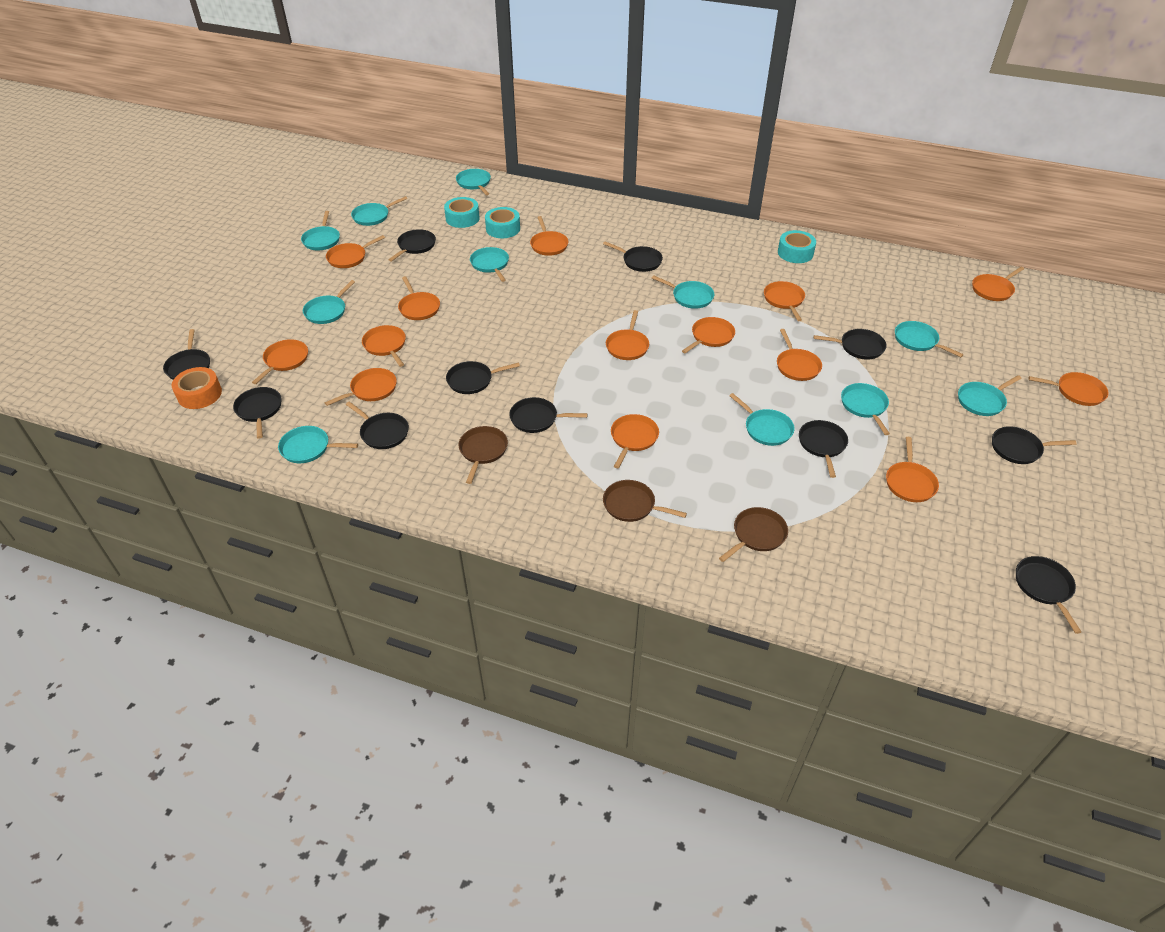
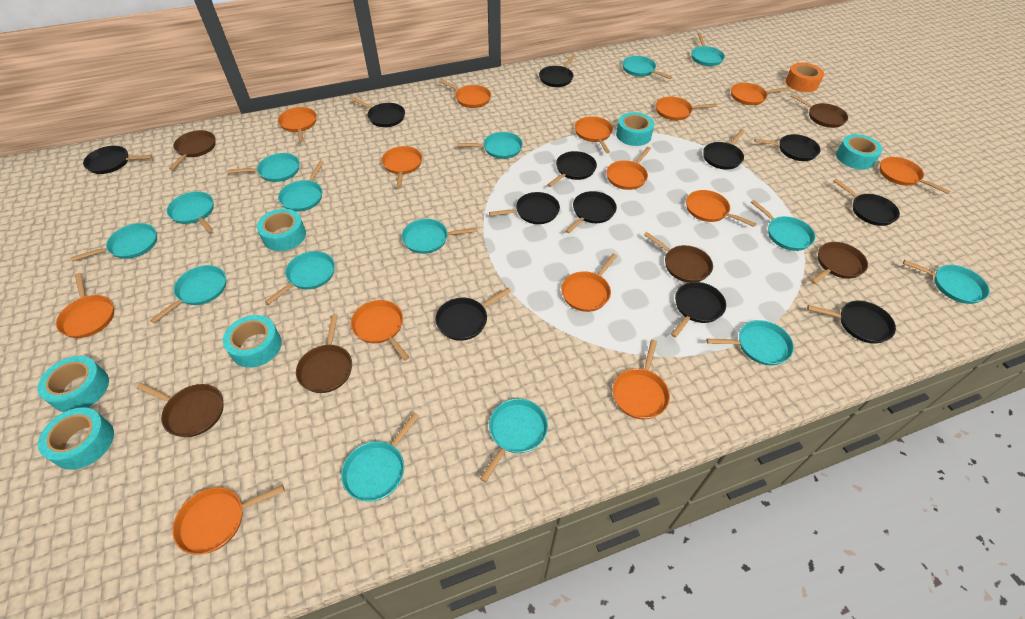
black pan: 11 -> 12
brown pan: 3 -> 6
turquoise pan: 11 -> 15
turquoise tape: 3 -> 6

